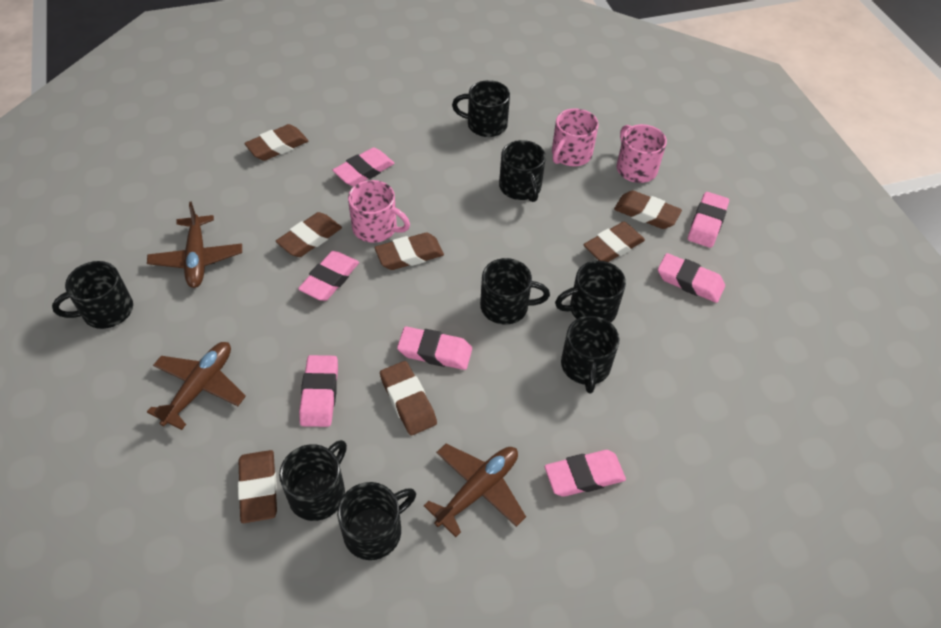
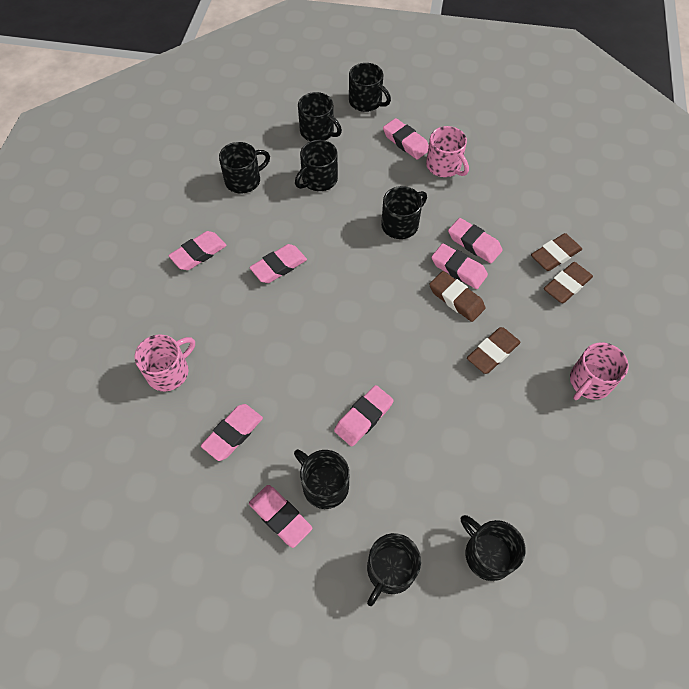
brown eraser: 7 -> 4
brown plane: 3 -> 0
pink eraser: 7 -> 8

